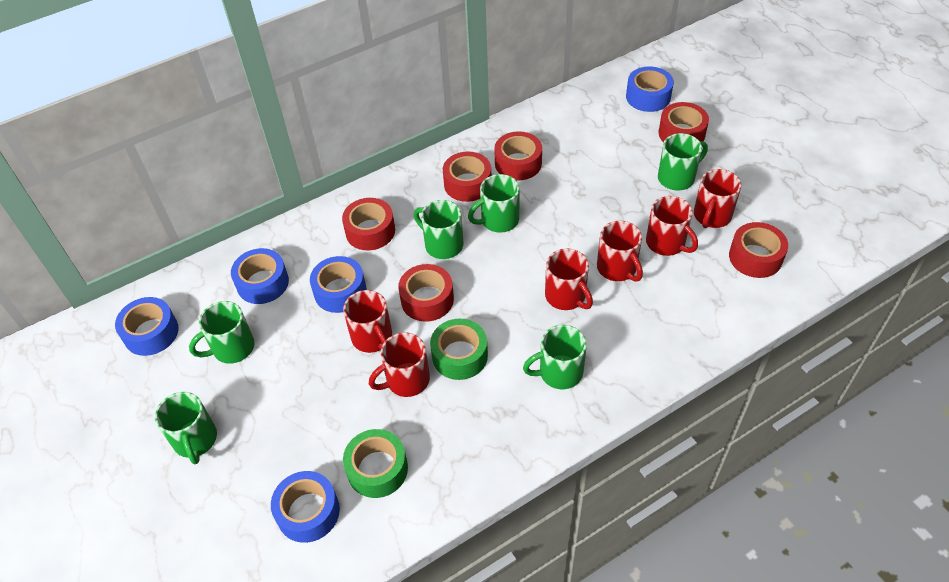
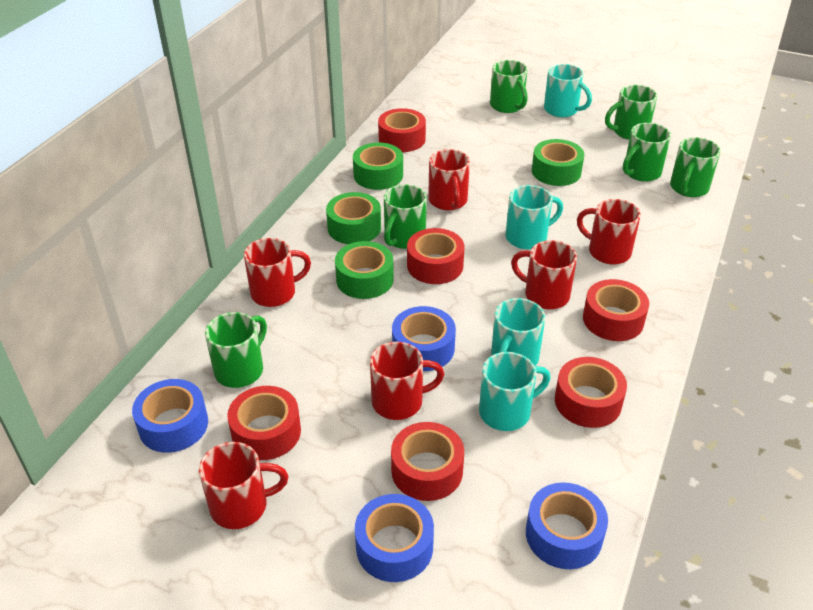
blue tape: 5 -> 4
green tape: 2 -> 4
turquoise mug: 0 -> 4

